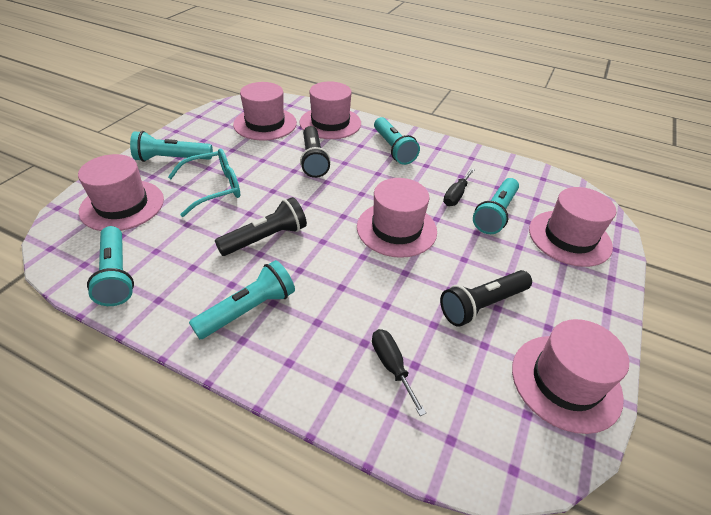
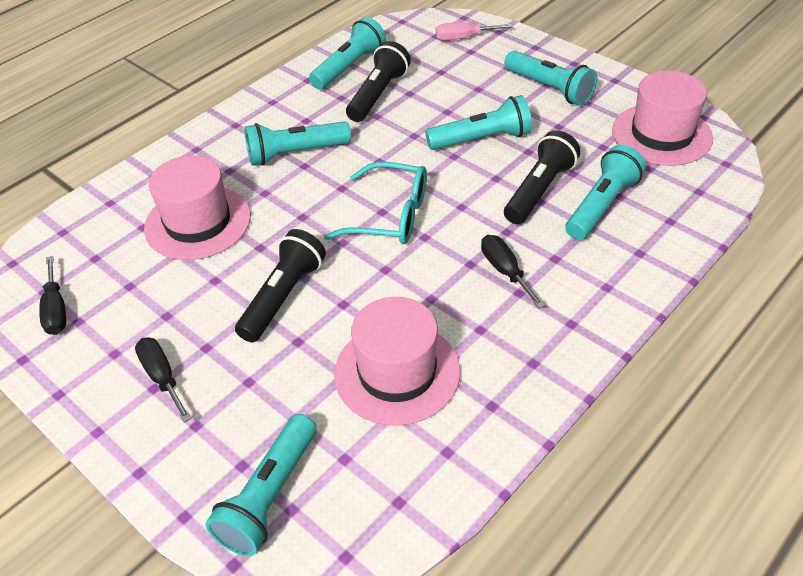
black screwdriver: 2 -> 3
pink hat: 6 -> 3
pink screwdriver: 0 -> 1
turquoise flashlight: 5 -> 6

